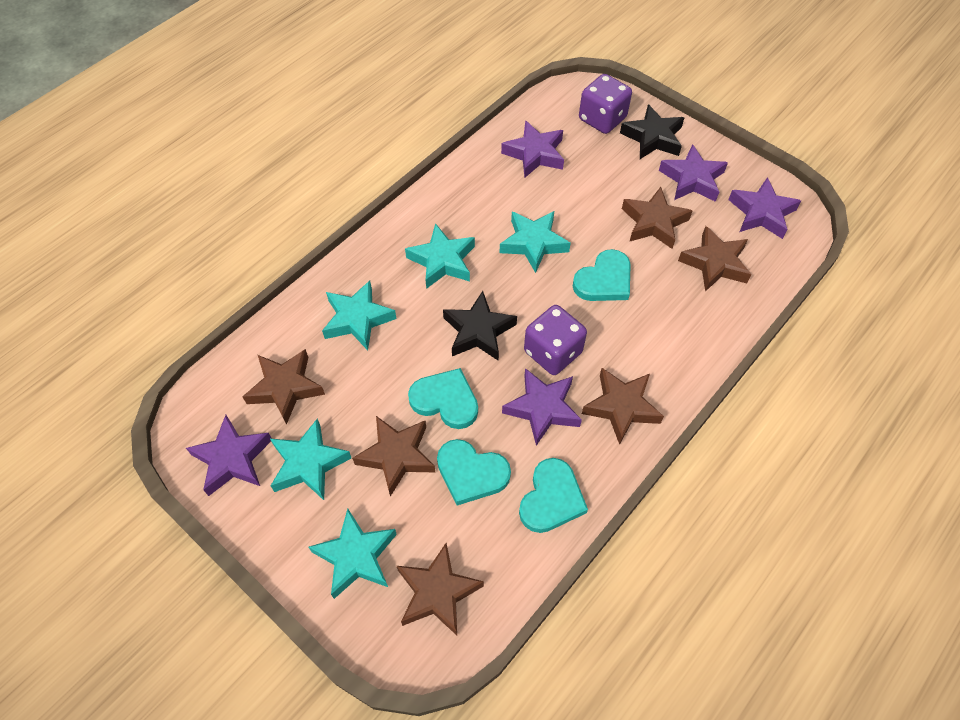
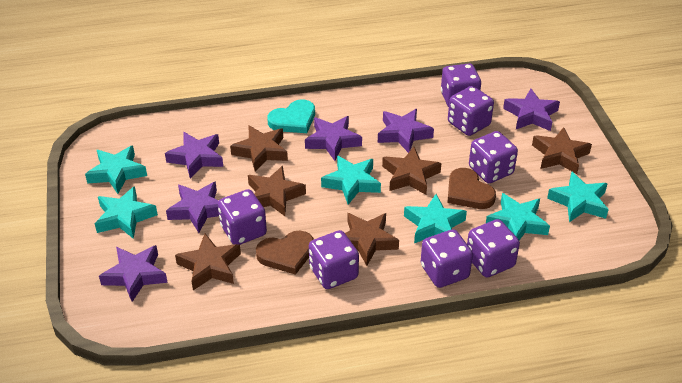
black star: 2 -> 0
brown heart: 0 -> 2
purple dice: 2 -> 7
purple star: 5 -> 6
turquoise heart: 4 -> 1
turquoise star: 5 -> 6

